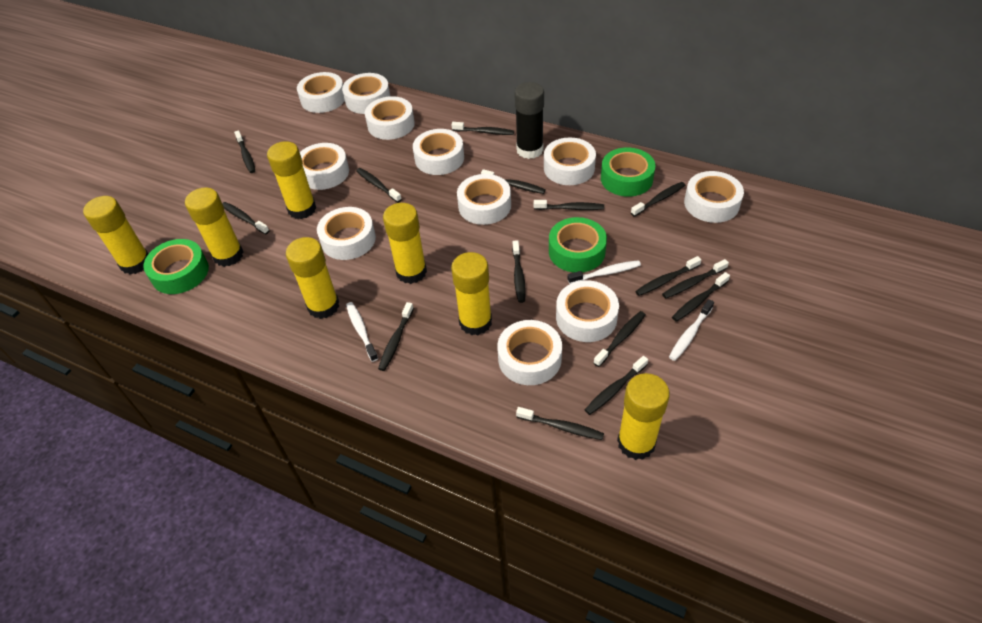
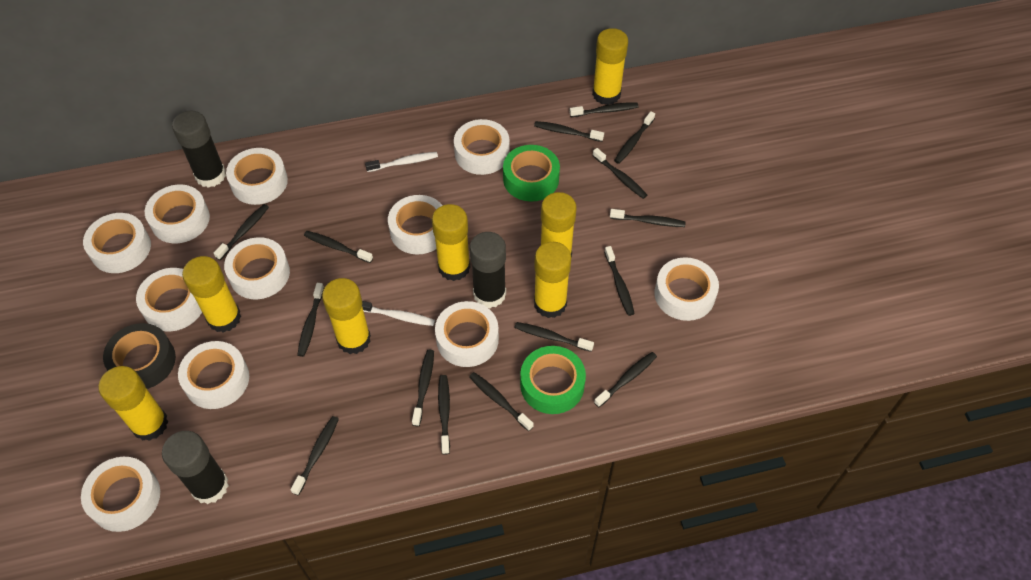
black glue stick: 1 -> 3
black tape: 0 -> 1
green tape: 3 -> 2
white toothbrush: 3 -> 2

